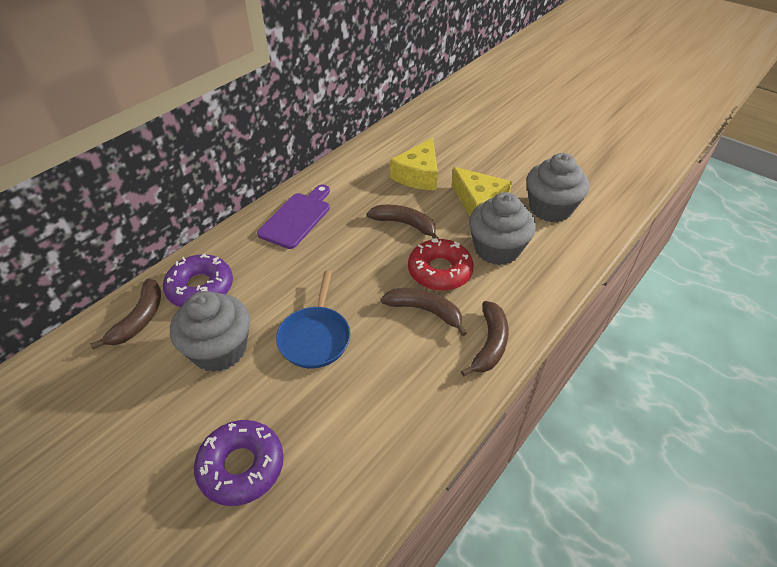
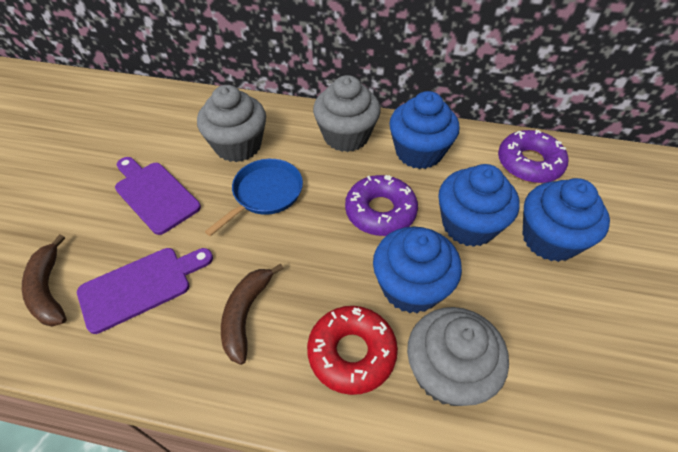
blue cupcake: 0 -> 4
brown banana: 4 -> 2
purple cutting board: 1 -> 2
yellow cheese: 2 -> 0

